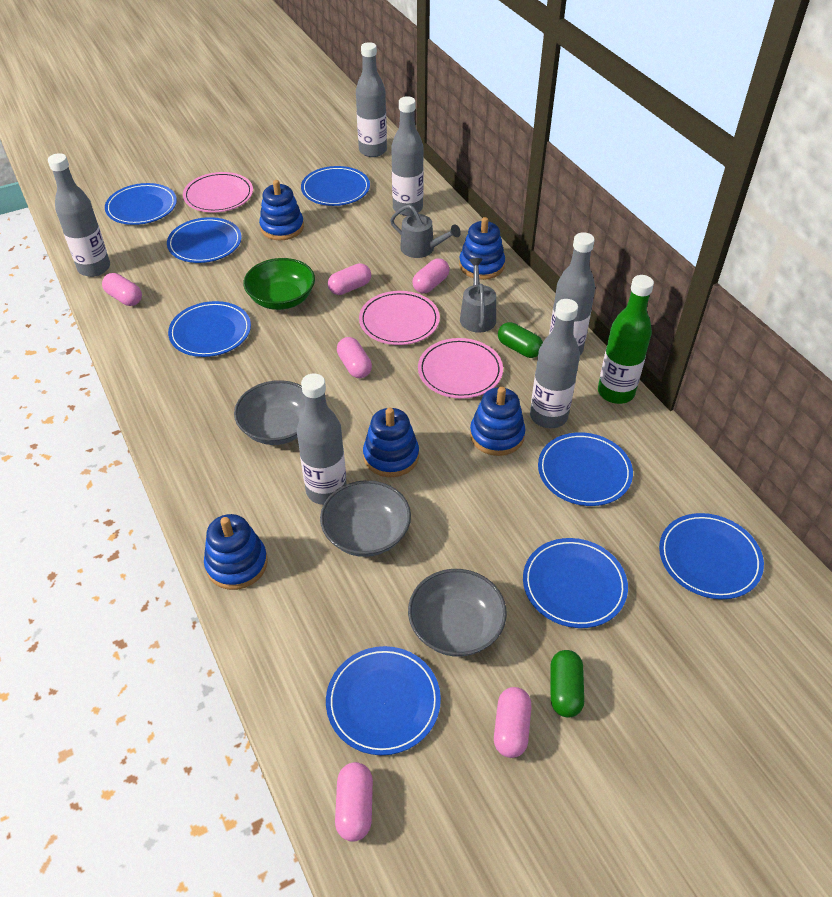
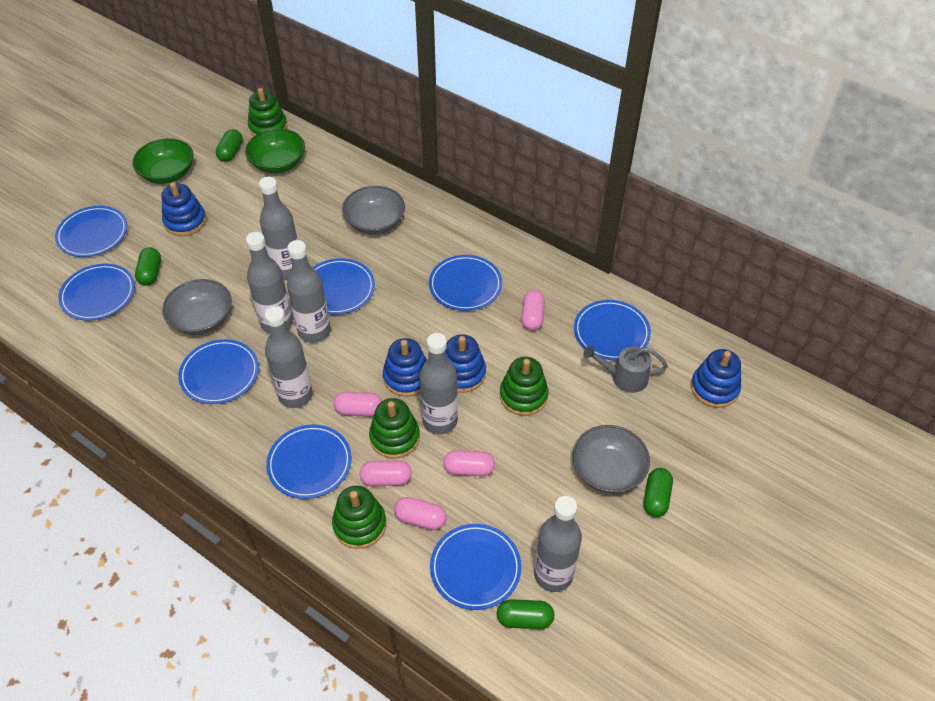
blue stacking toy: 5 -> 4
green bottle: 1 -> 0
green bowl: 1 -> 2
green capsule: 2 -> 4
green stacking toy: 0 -> 4
grey watering can: 2 -> 1
pink capsule: 6 -> 5
pink plate: 3 -> 0

